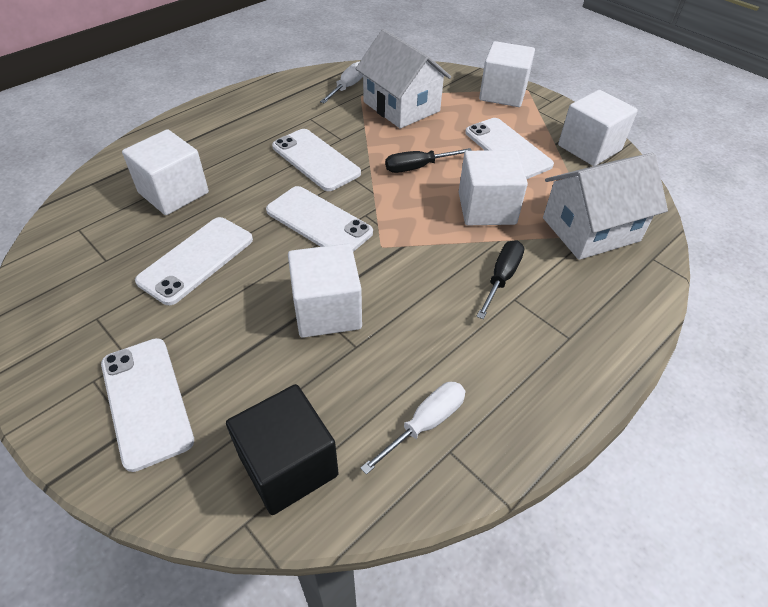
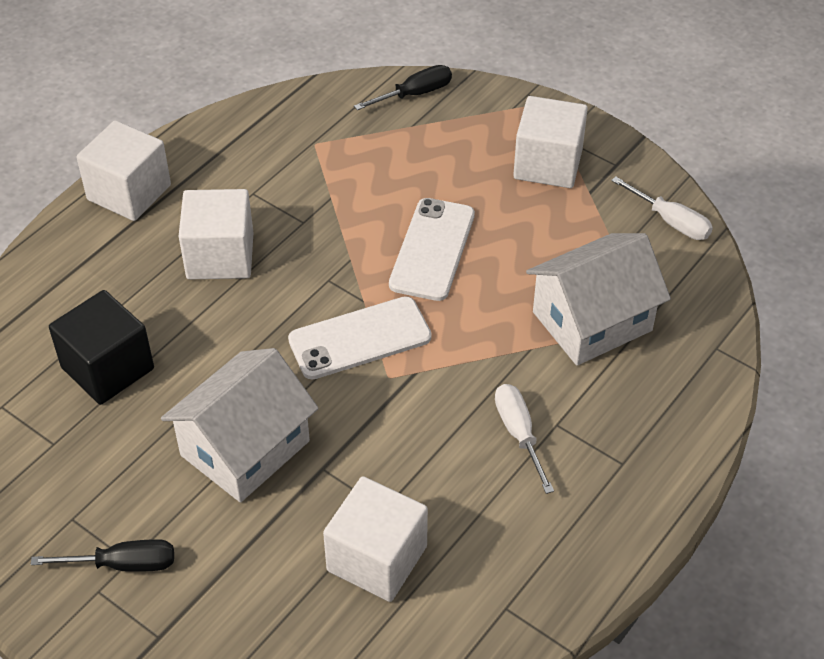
white cube: 5 -> 4
white phone: 5 -> 2

